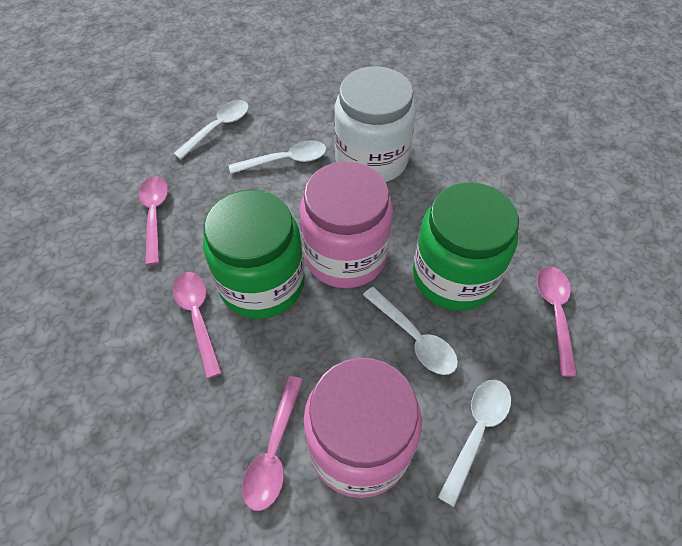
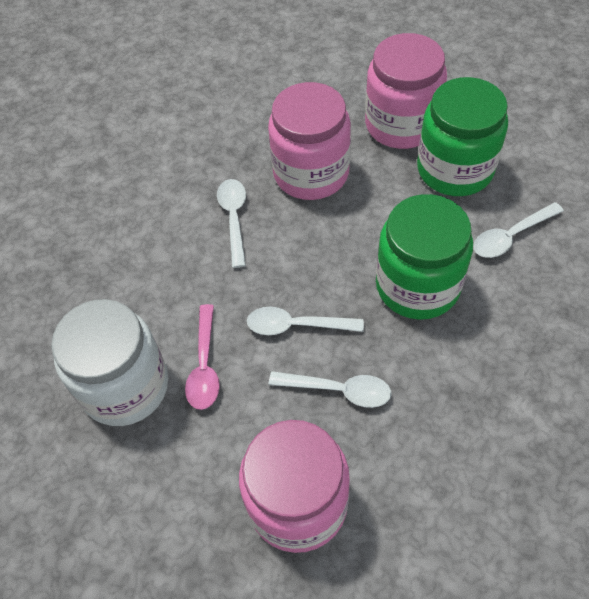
pink jar: 2 -> 3
pink spoon: 4 -> 1

